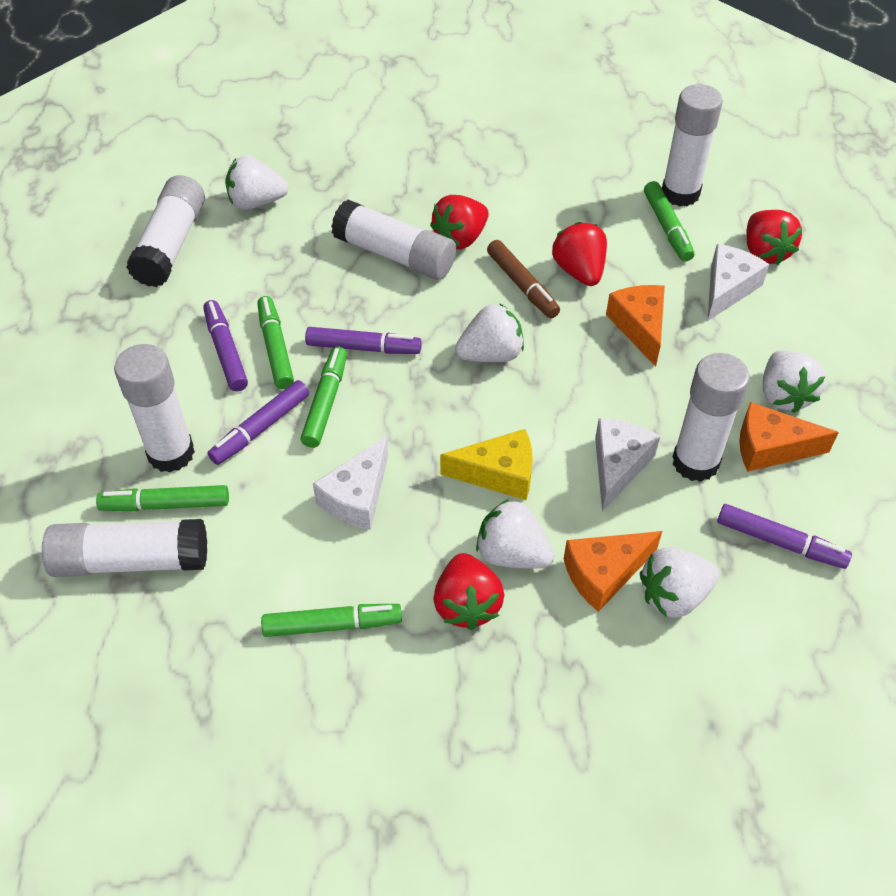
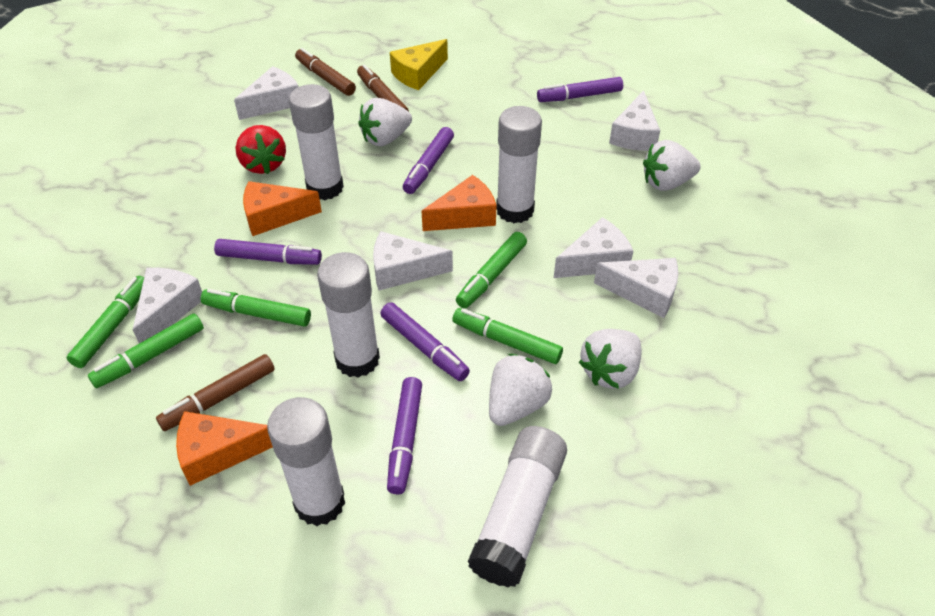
brown marker: 1 -> 3
purple marker: 4 -> 5
red strawberry: 4 -> 1
white cheese: 3 -> 6
white glue stick: 6 -> 5
white strawberry: 5 -> 4

